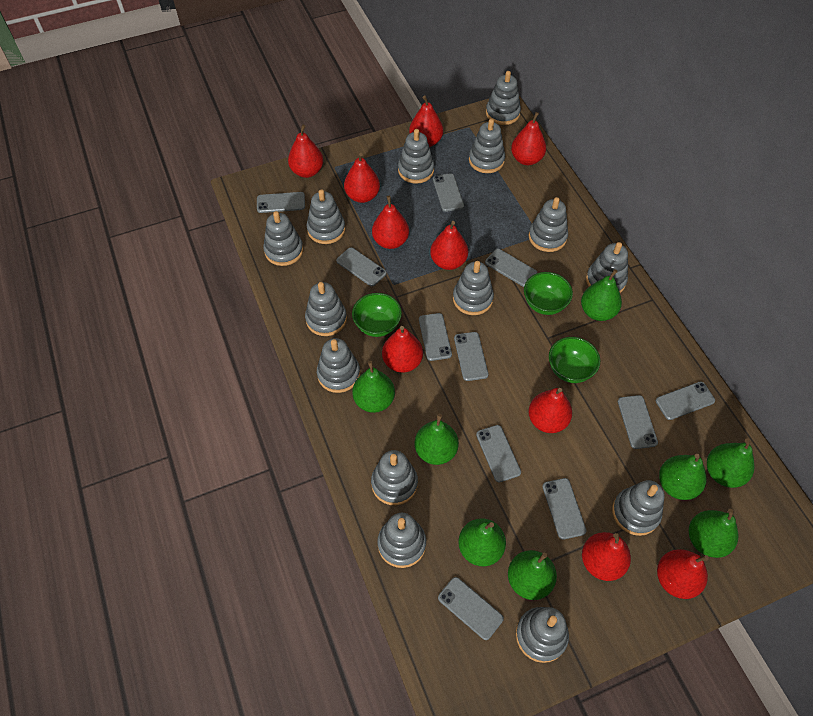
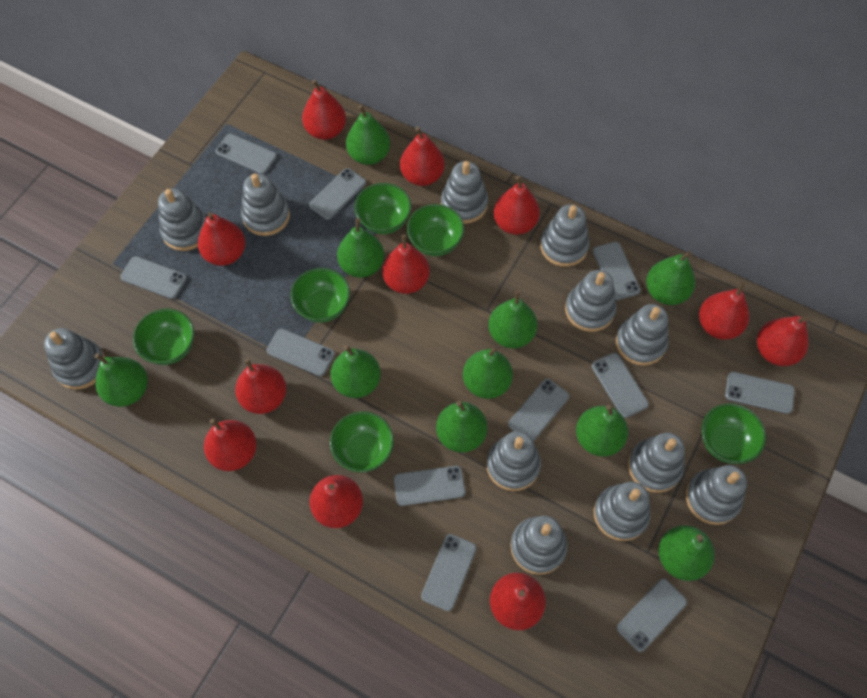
green bowl: 3 -> 6
green pear: 8 -> 10
grey stacking toy: 14 -> 12
red pear: 10 -> 11

